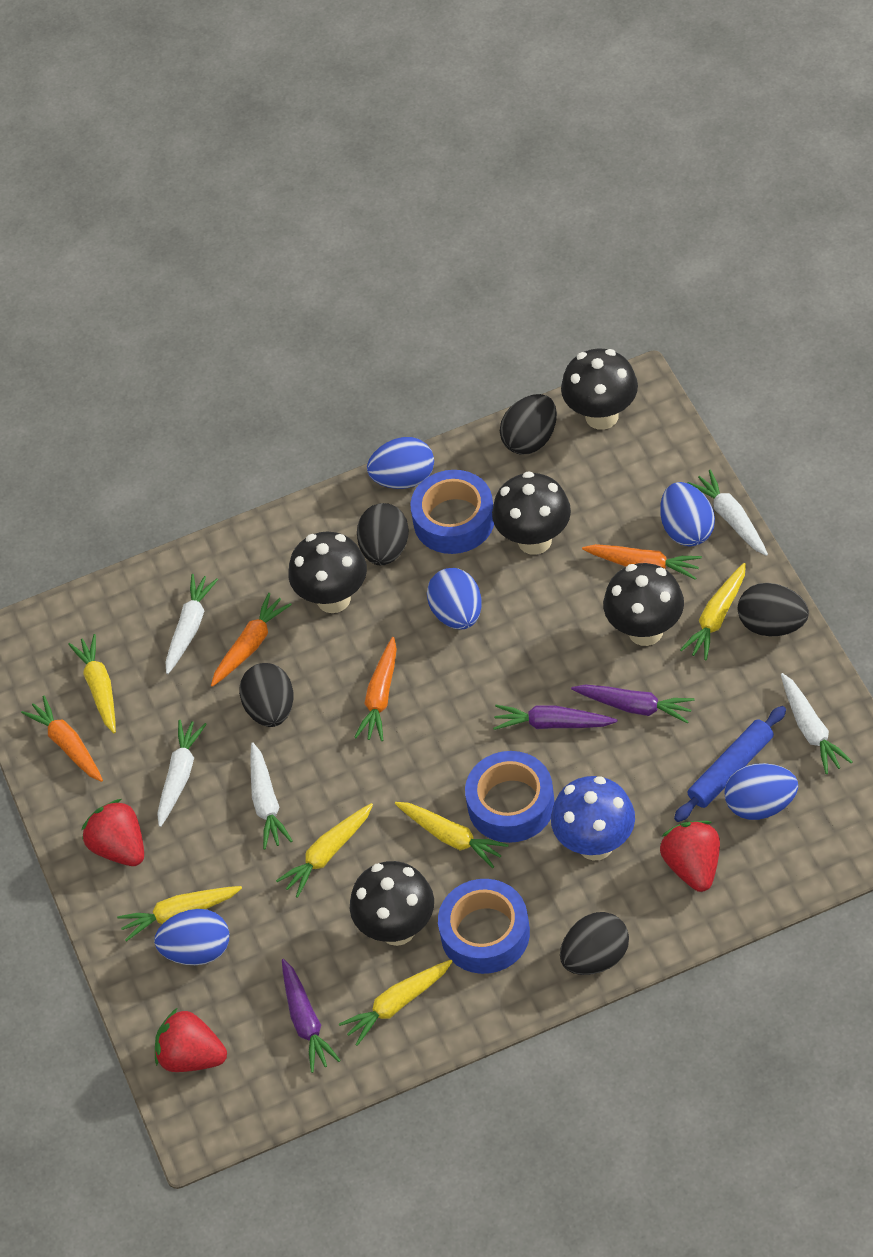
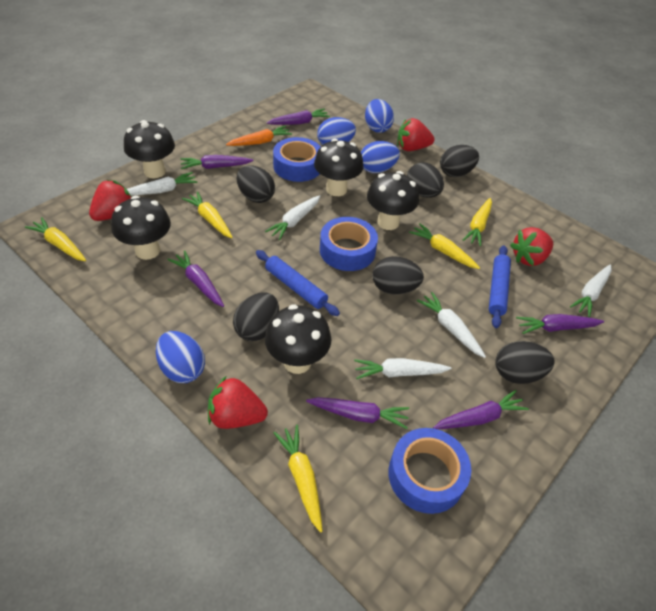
black egg: 5 -> 6
blue egg: 5 -> 4
blue mushroom: 1 -> 0
blue rolling pin: 1 -> 2
orange carrot: 4 -> 1
purple carrot: 3 -> 6
red strawberry: 3 -> 4
yellow carrot: 6 -> 5

